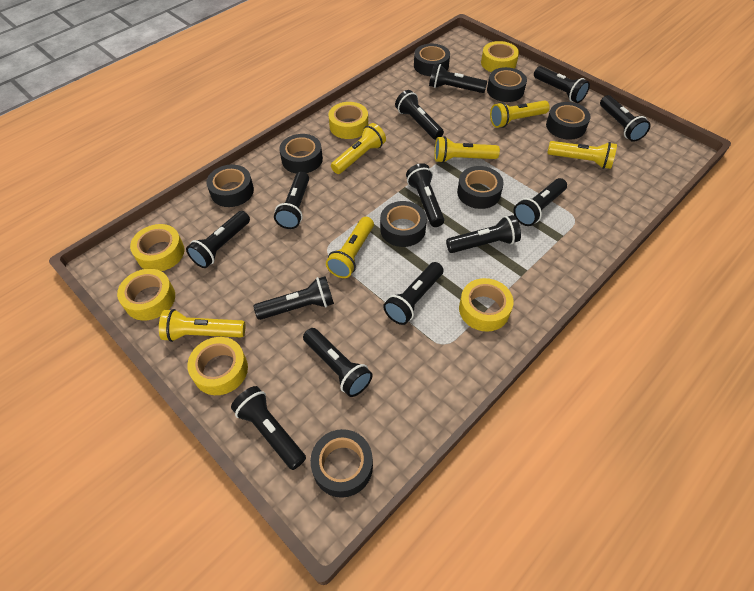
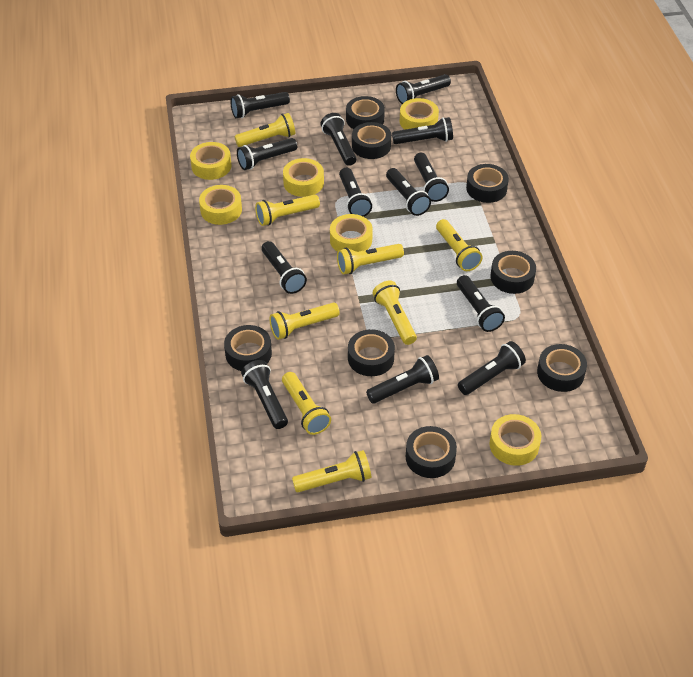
yellow flashlight: 6 -> 8

